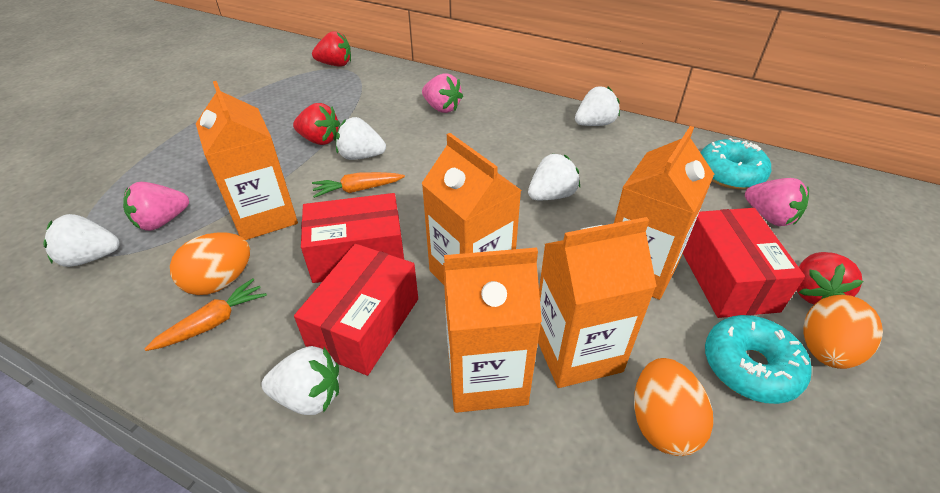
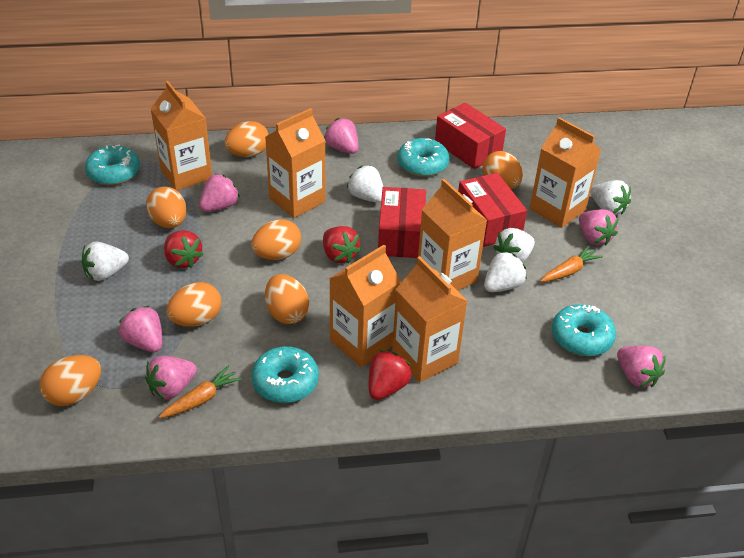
orange carton: 5 -> 6
orange egg: 3 -> 7
pink strawberry: 3 -> 6
turquoise donut: 2 -> 4

